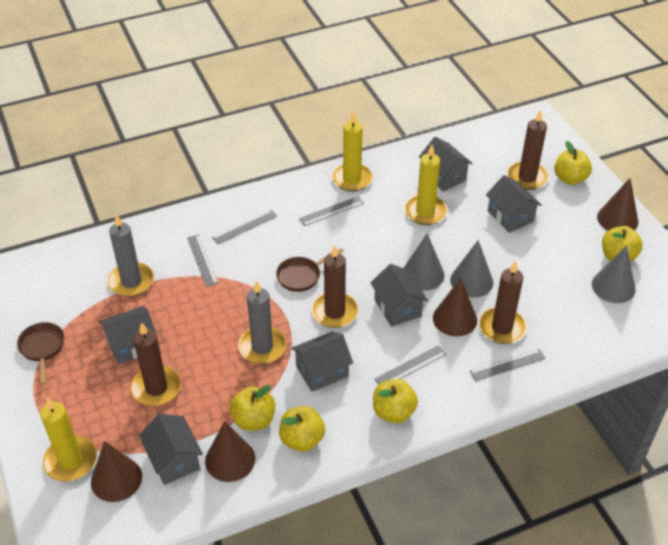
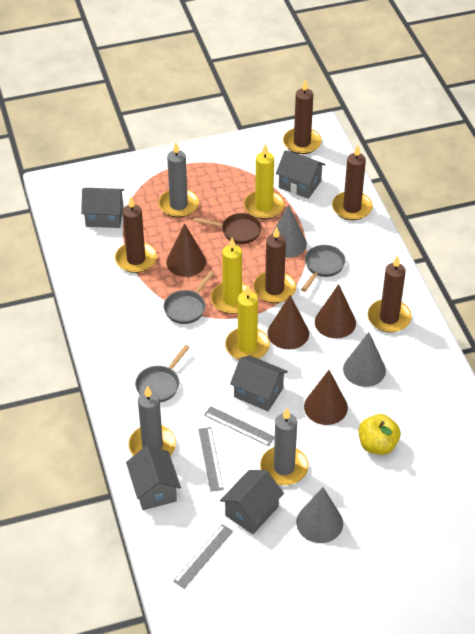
brown candle: 4 -> 5
brown pan: 2 -> 1
grey candle: 2 -> 3
grey house: 6 -> 5
grey pan: 0 -> 3
grey ruler: 5 -> 3
yellow apple: 5 -> 1

